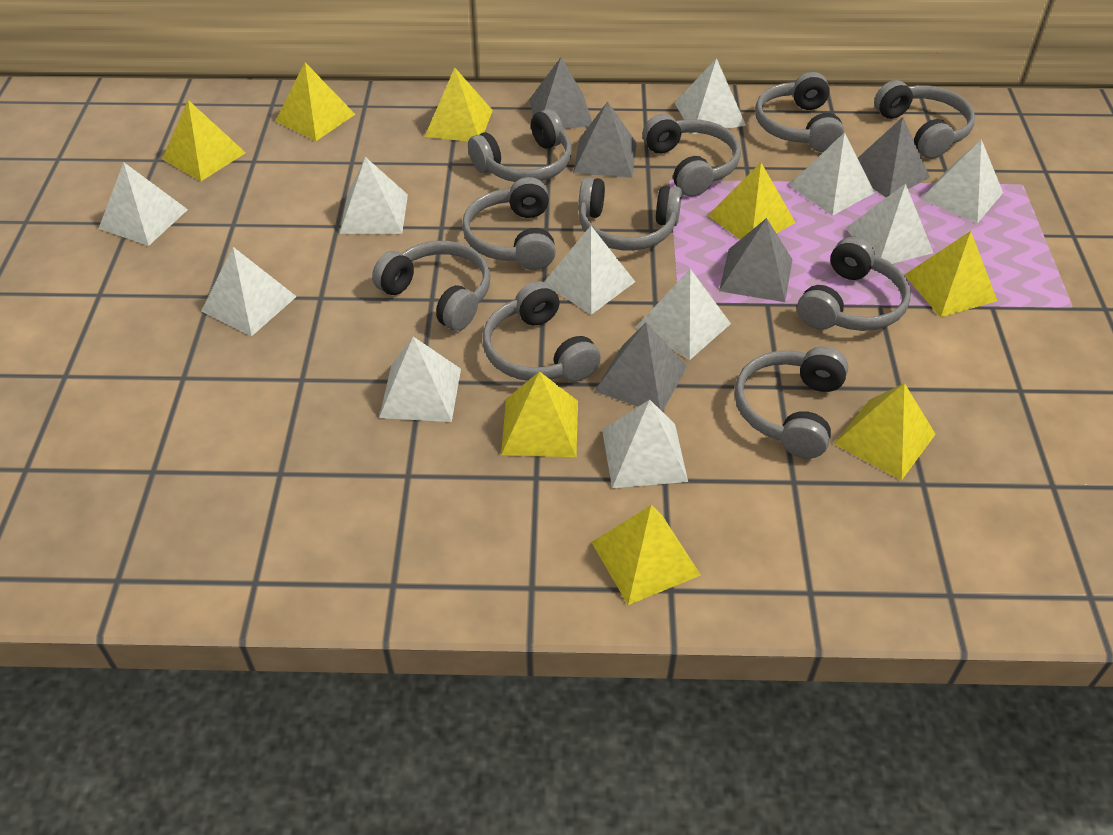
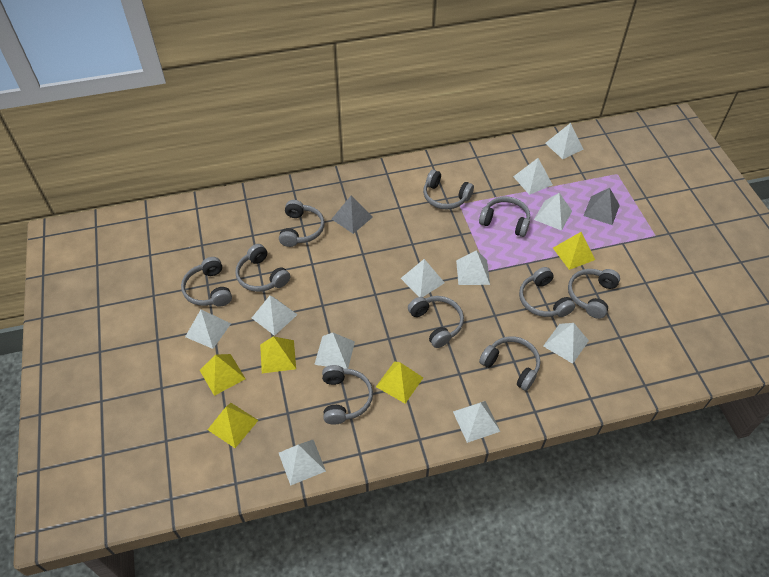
grey pyramid: 5 -> 2
yellow pyramid: 8 -> 5

